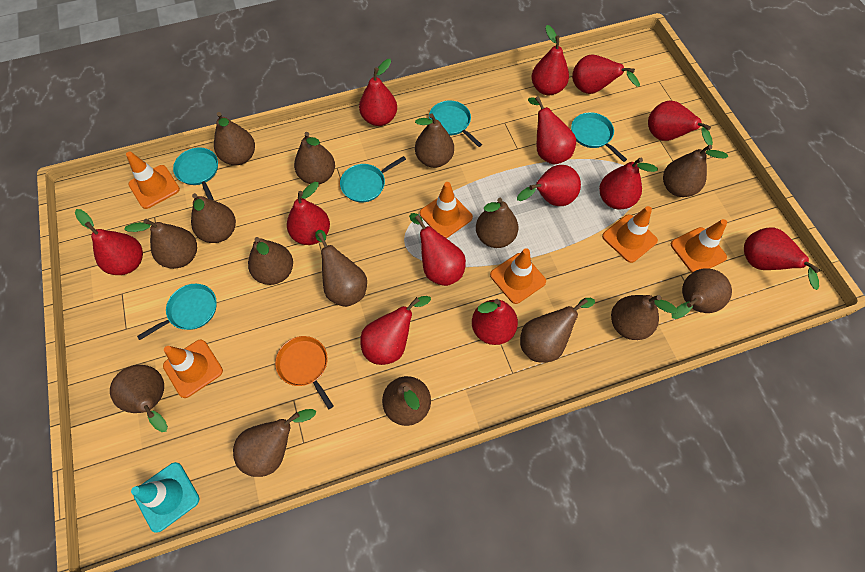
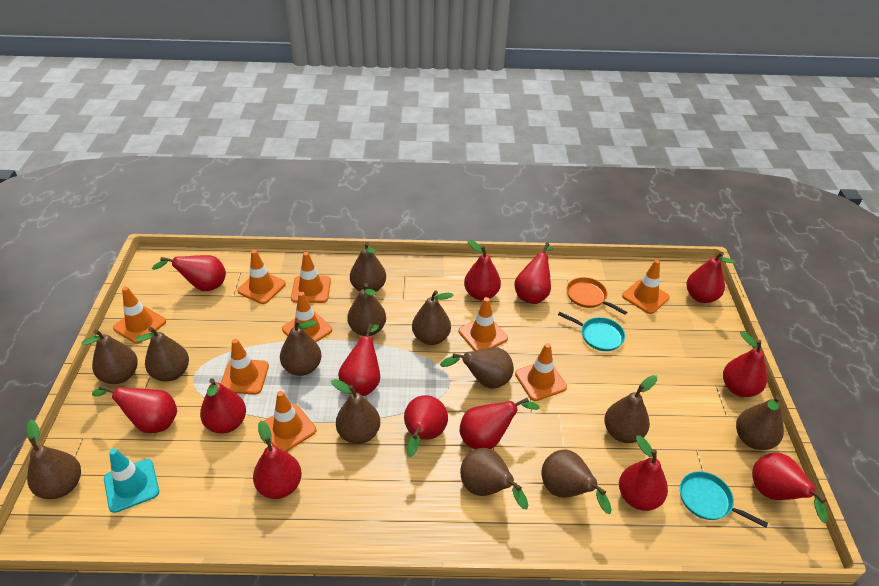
brown pear: 15 -> 13
orange traffic cone: 6 -> 9
turquoise pan: 5 -> 2

